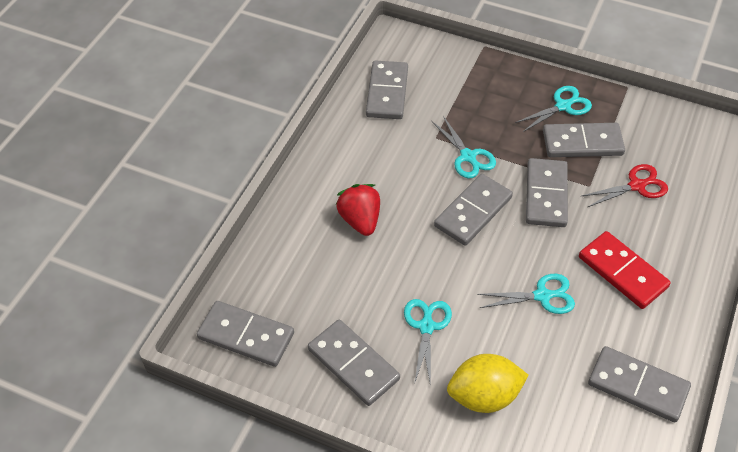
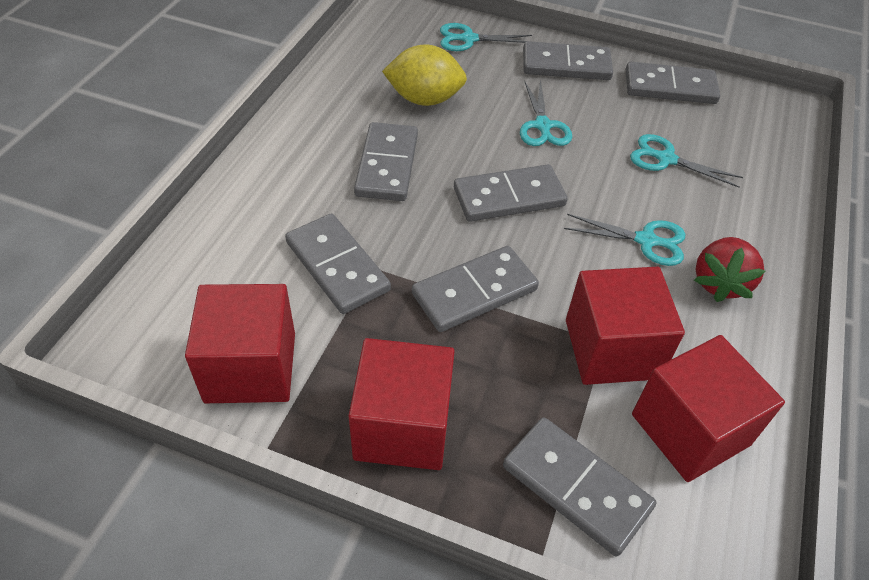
red cube: 0 -> 4
red domino: 1 -> 0
red scissors: 1 -> 0

